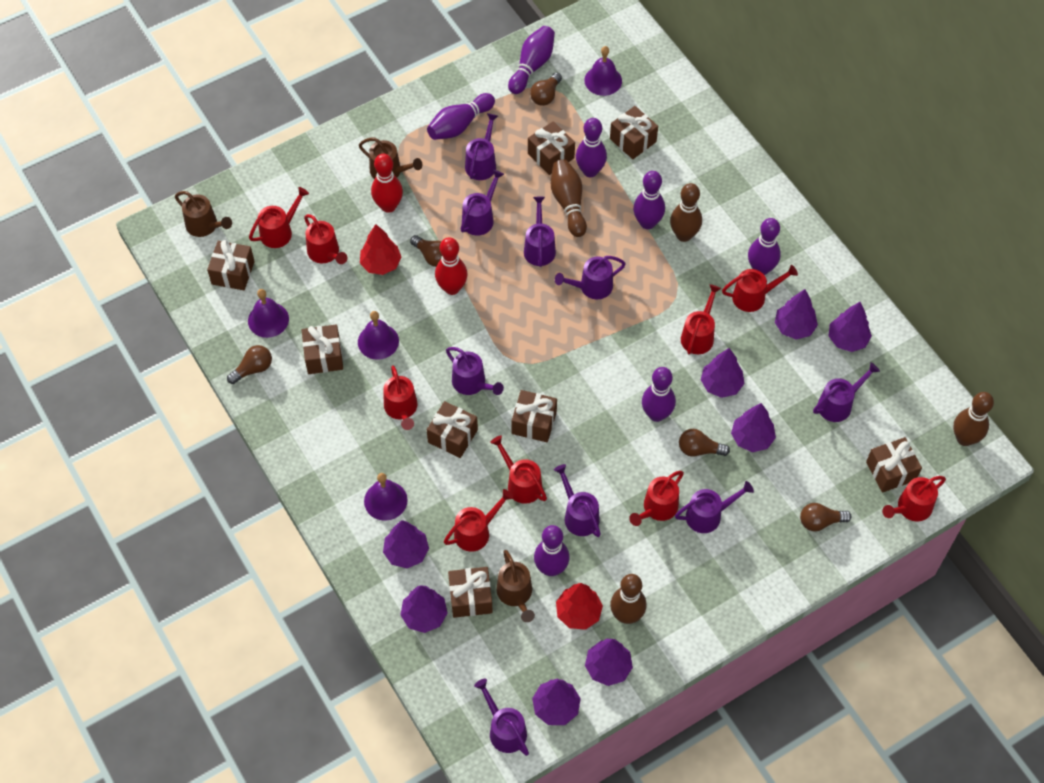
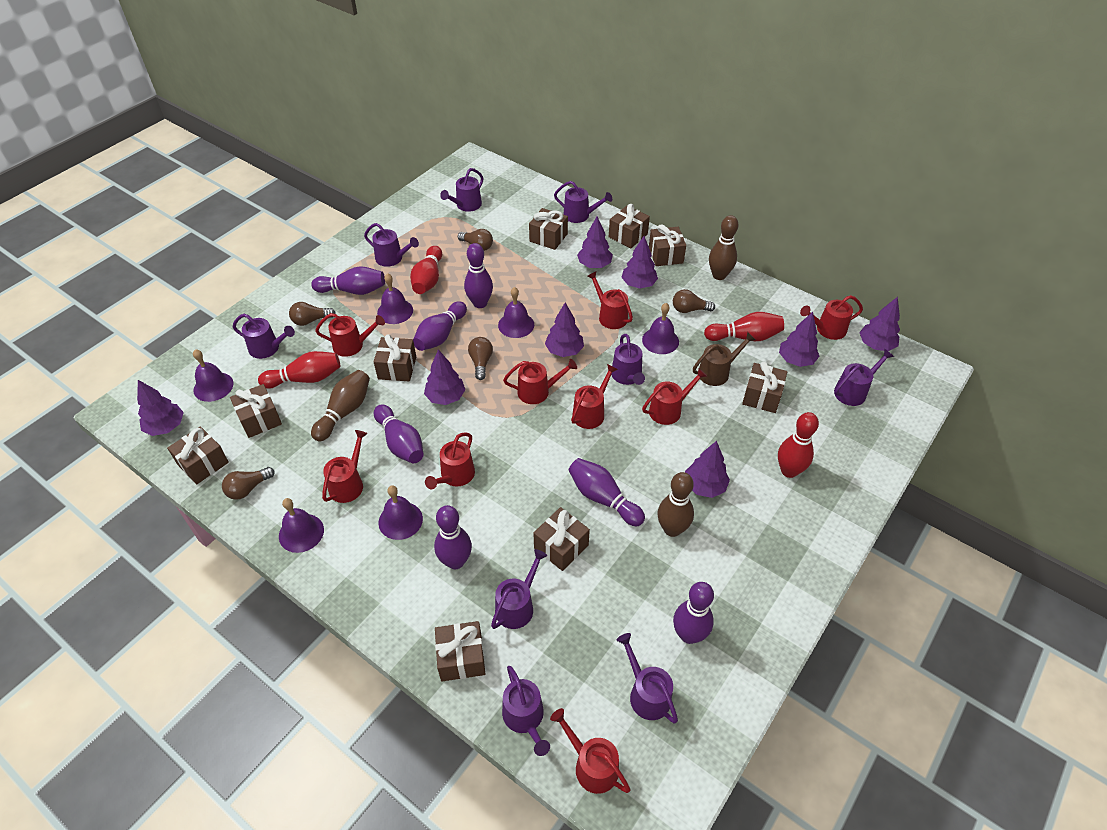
brown bowling pin: 4 -> 3
brown gift: 8 -> 9
brown watering can: 3 -> 1
purple bell: 4 -> 6
red bowling pin: 2 -> 4
red tree: 2 -> 0

